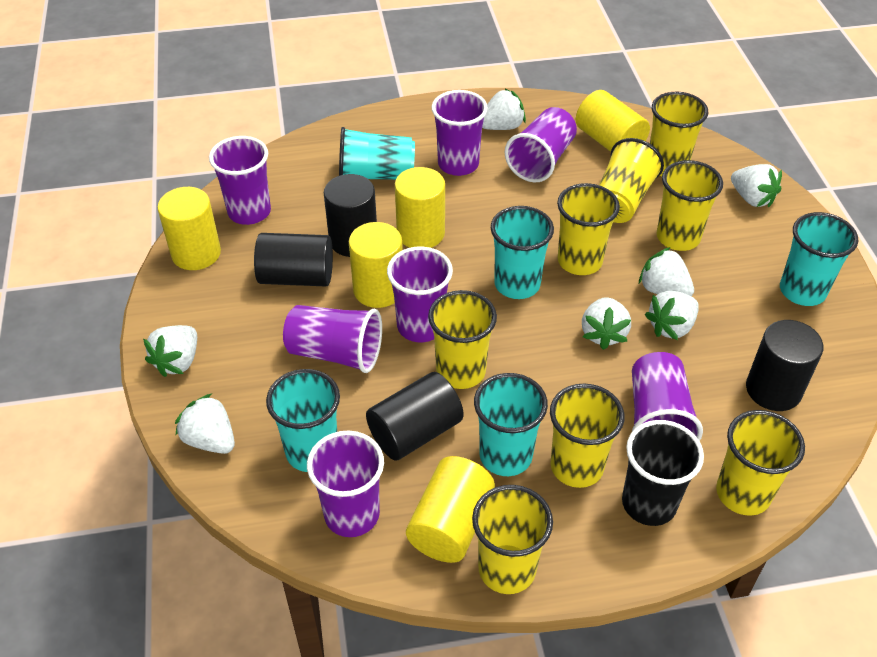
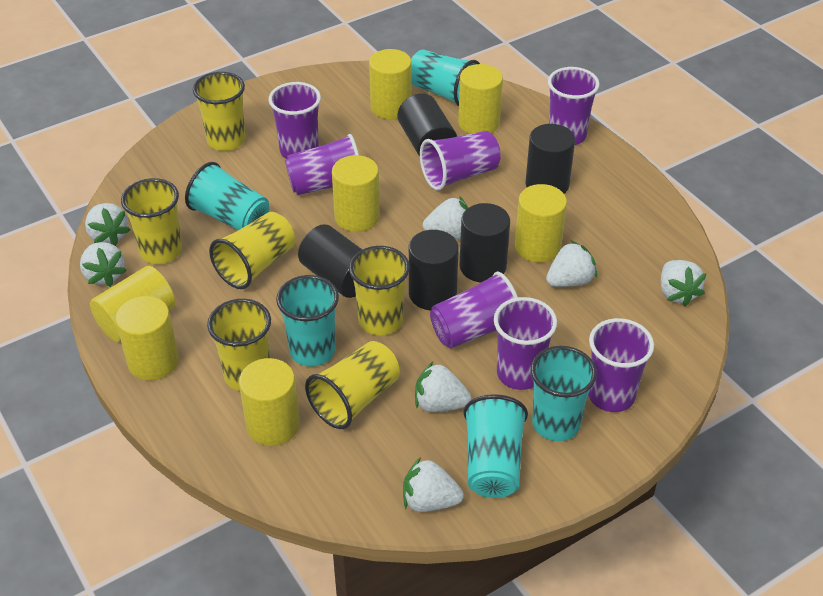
black cup: 1 -> 0
black cylinder: 4 -> 5
yellow cup: 8 -> 6
yellow cylinder: 5 -> 7

